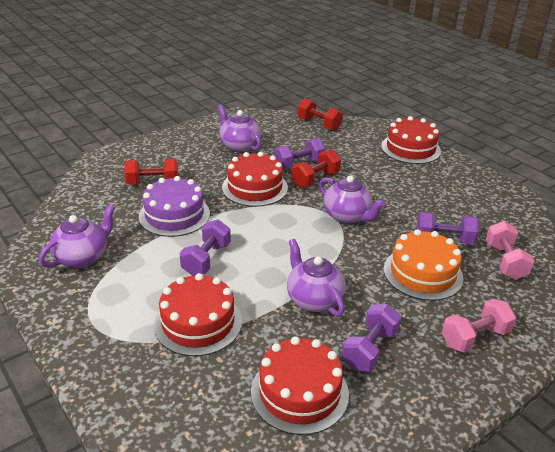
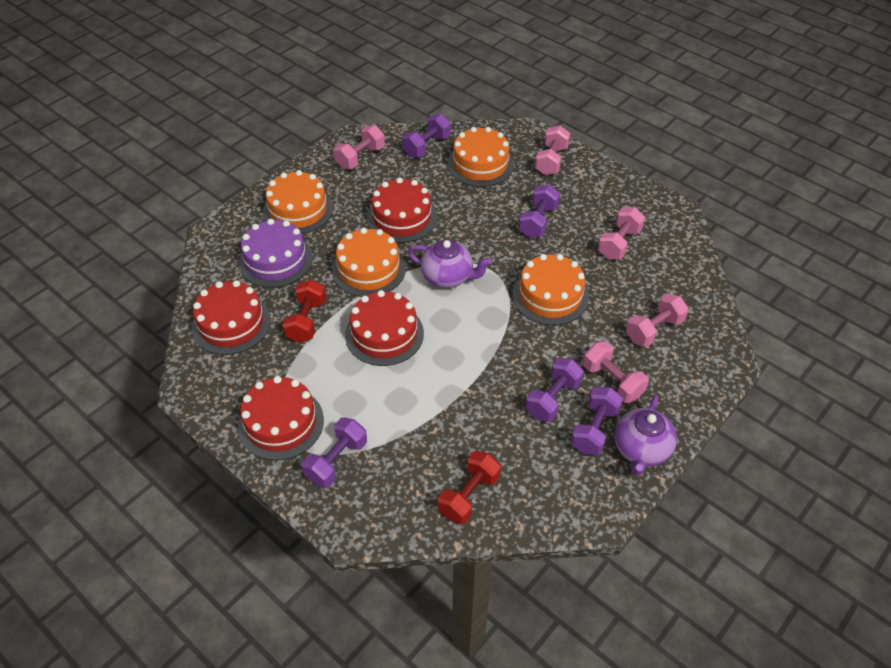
orange cake: 1 -> 4
pink dumbbell: 2 -> 5
purple dumbbell: 4 -> 5
purple teapot: 4 -> 2
red dumbbell: 3 -> 2

